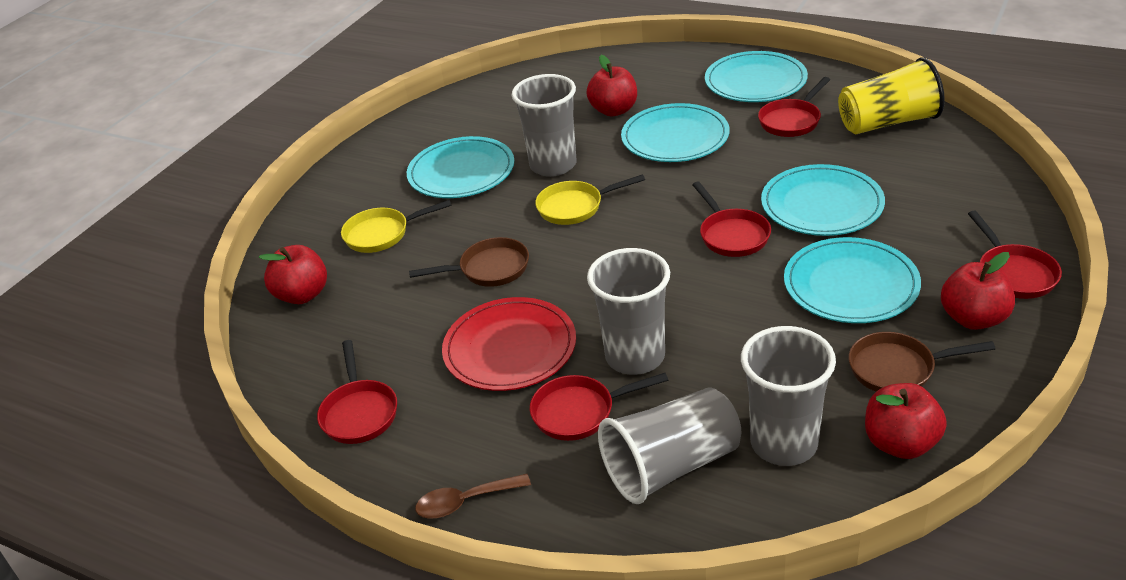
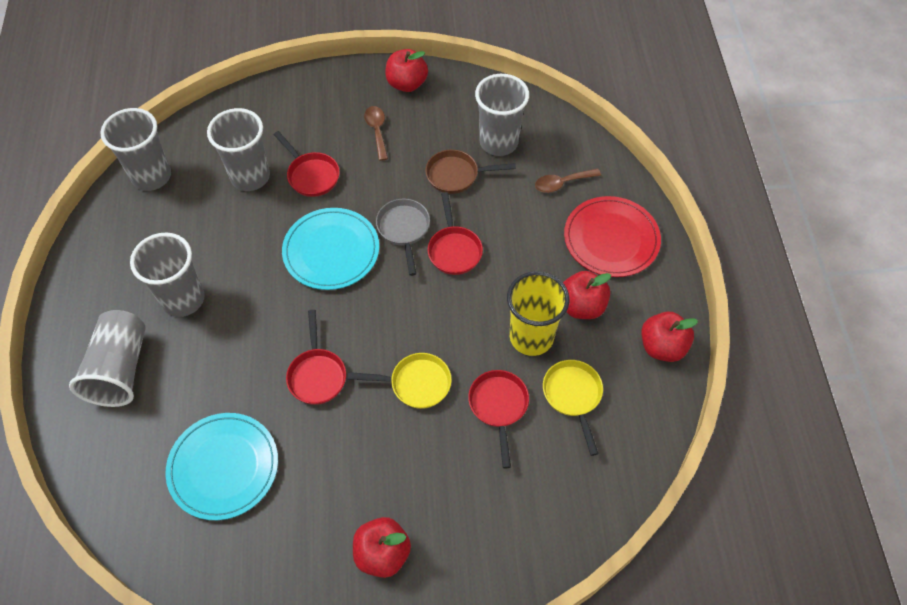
brown pan: 2 -> 1
brown spoon: 1 -> 2
grey cup: 4 -> 5
grey pan: 0 -> 1
red pan: 5 -> 4
turquoise plate: 5 -> 2

